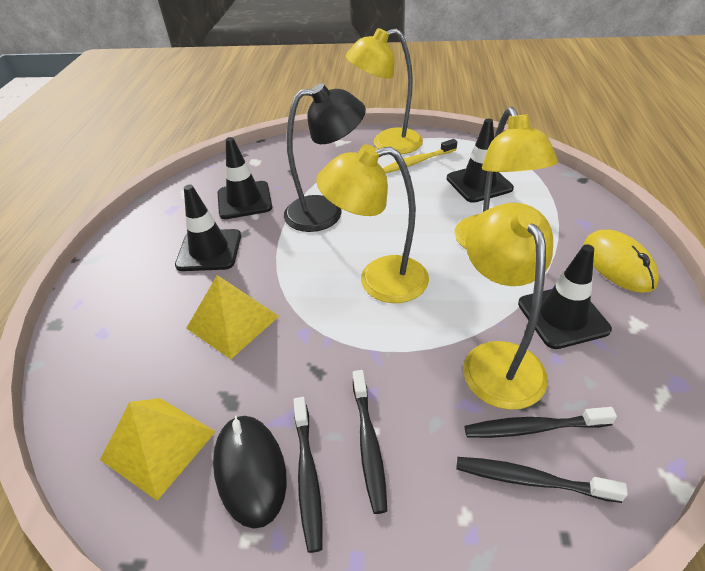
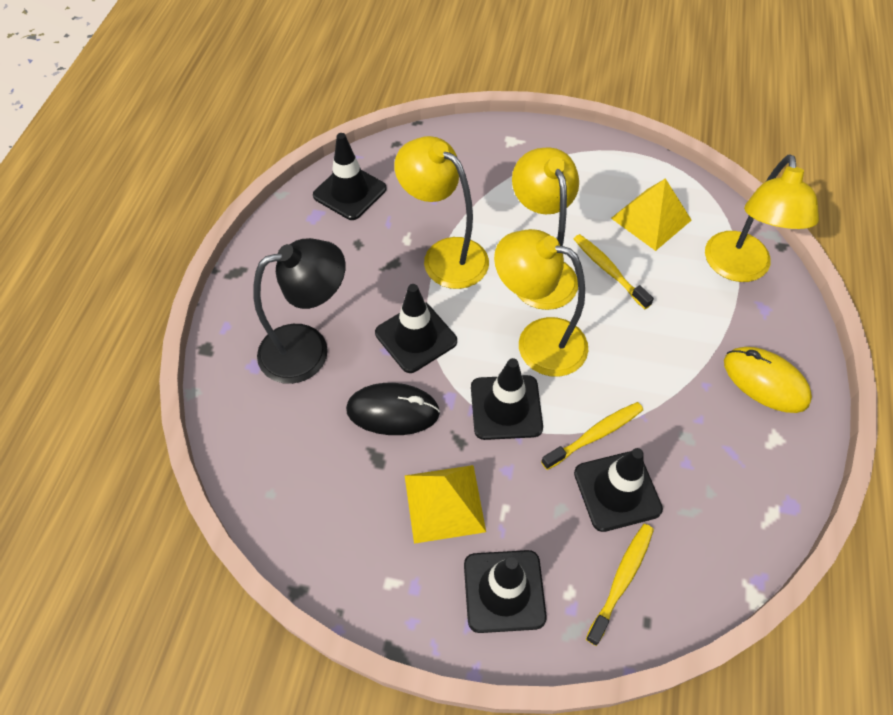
black toothbrush: 4 -> 0
black traffic cone: 4 -> 5
yellow toothbrush: 1 -> 3

